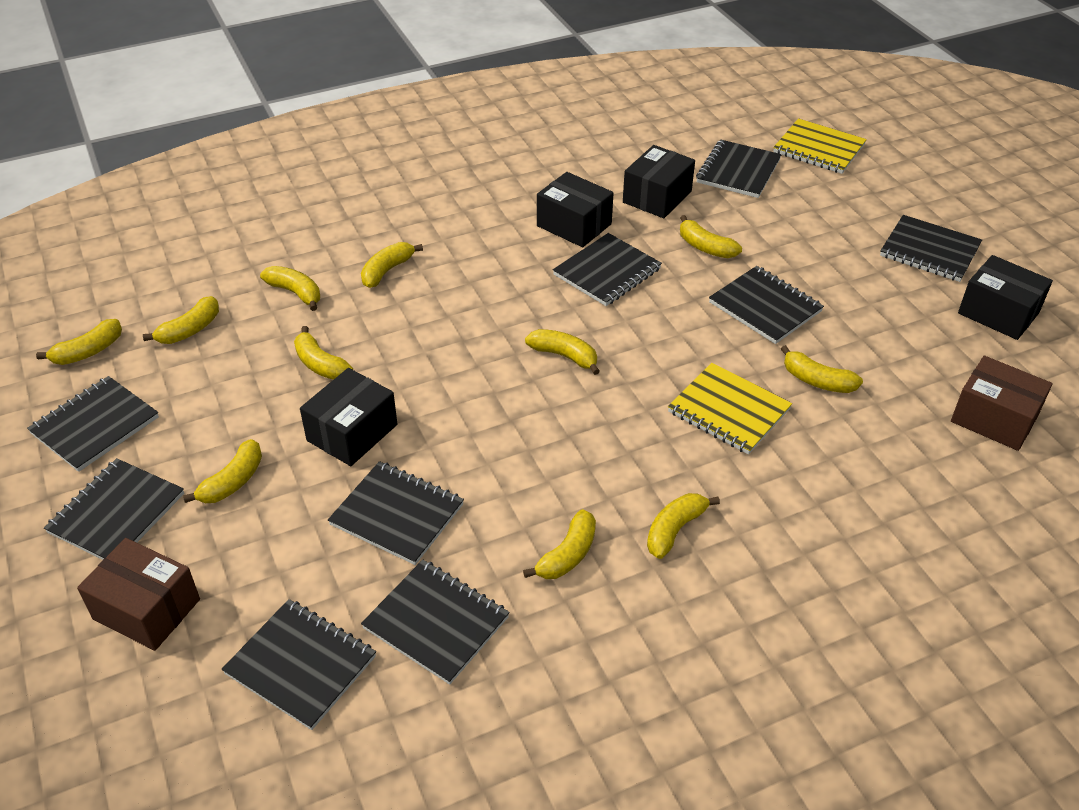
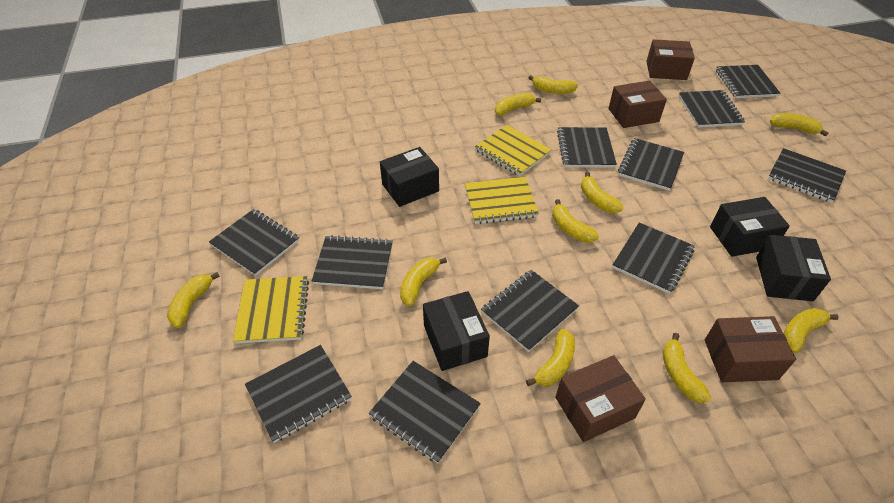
black notebook: 9 -> 11
brown box: 2 -> 4
yellow banana: 11 -> 10
yellow notebook: 2 -> 3

